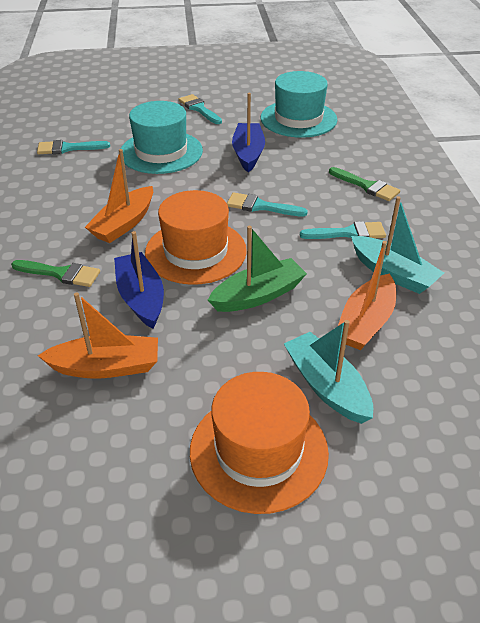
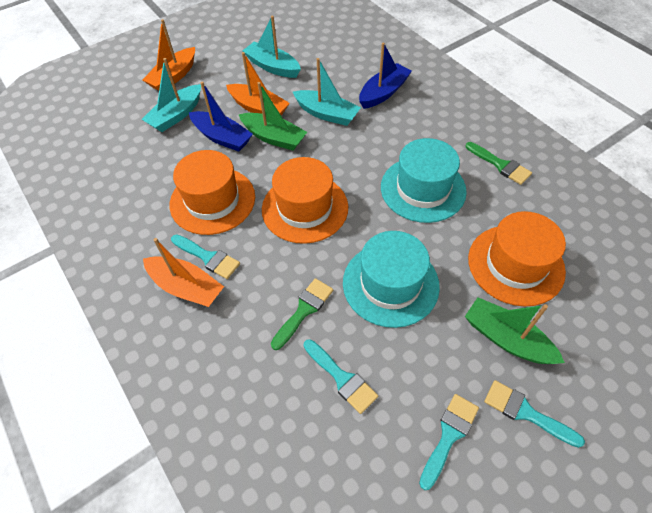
green boat: 1 -> 2
orange hat: 2 -> 3
turquoise boat: 2 -> 3

